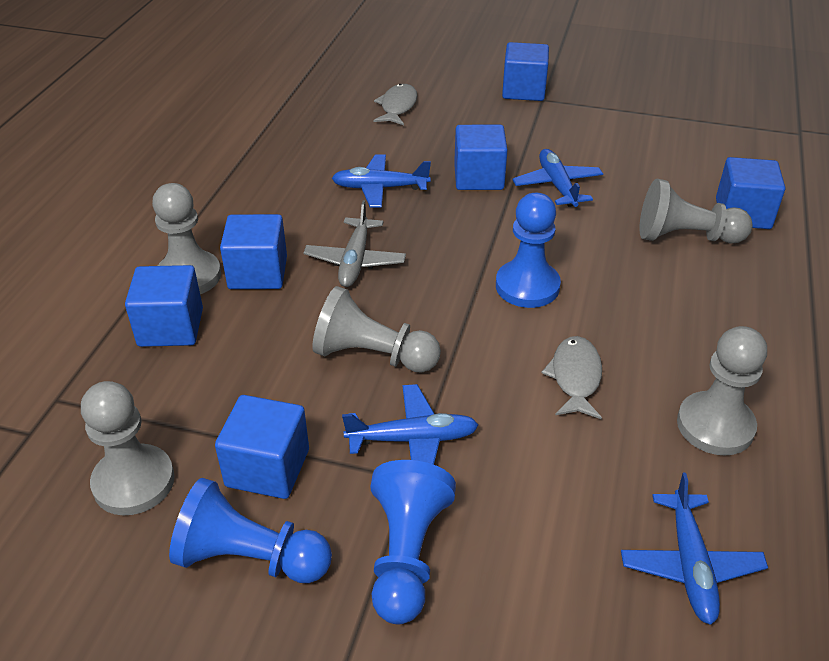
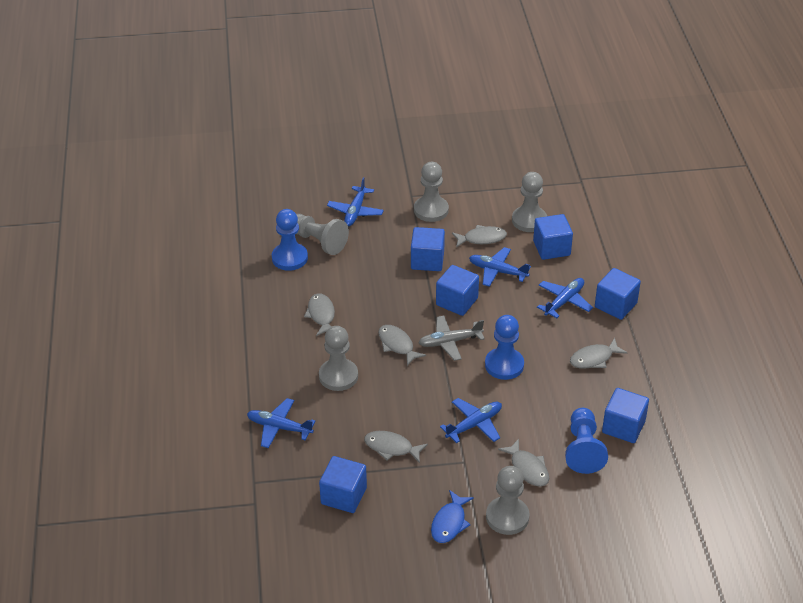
blue fish: 0 -> 1
blue plane: 4 -> 5
grey fish: 2 -> 6

